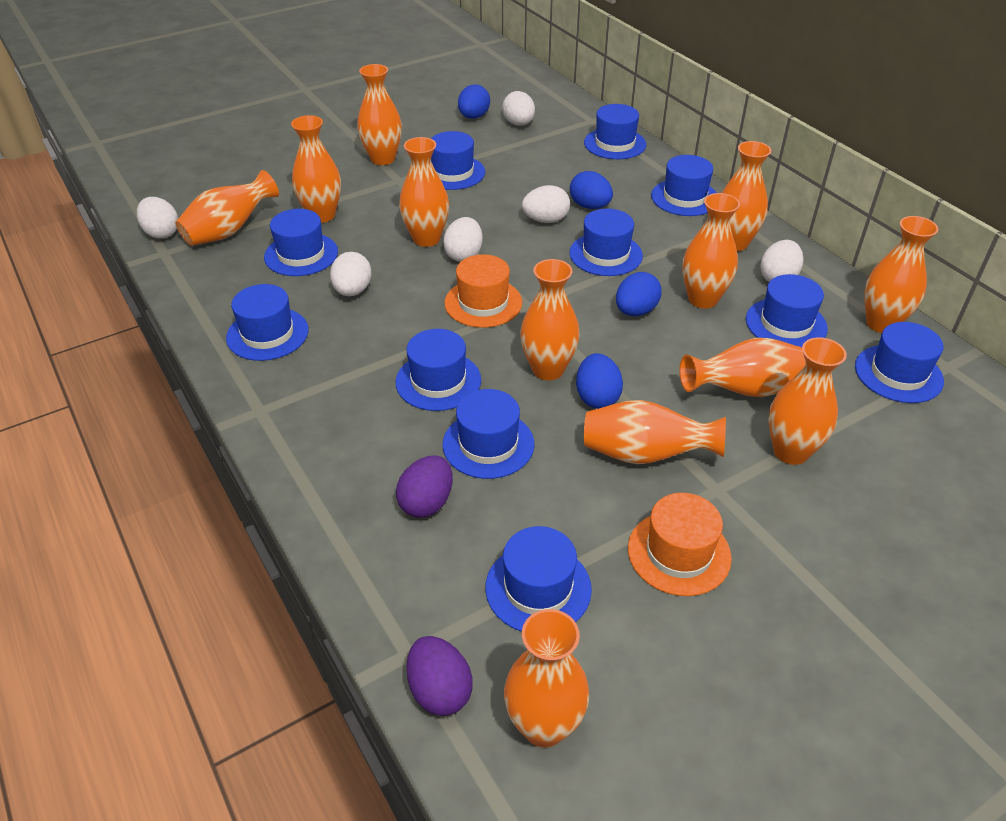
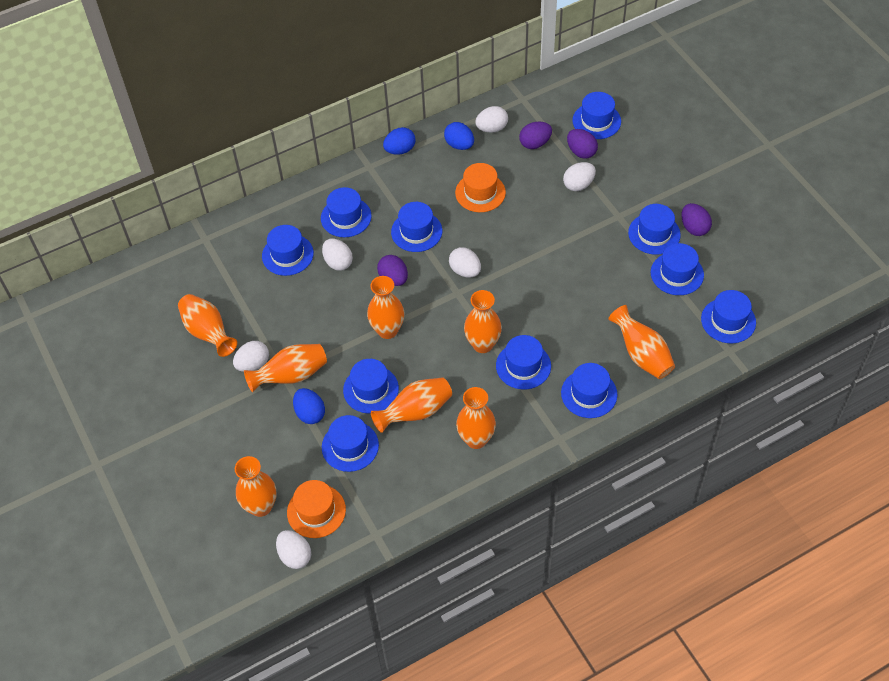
blue egg: 4 -> 3
orange vase: 12 -> 8
purple egg: 2 -> 4

